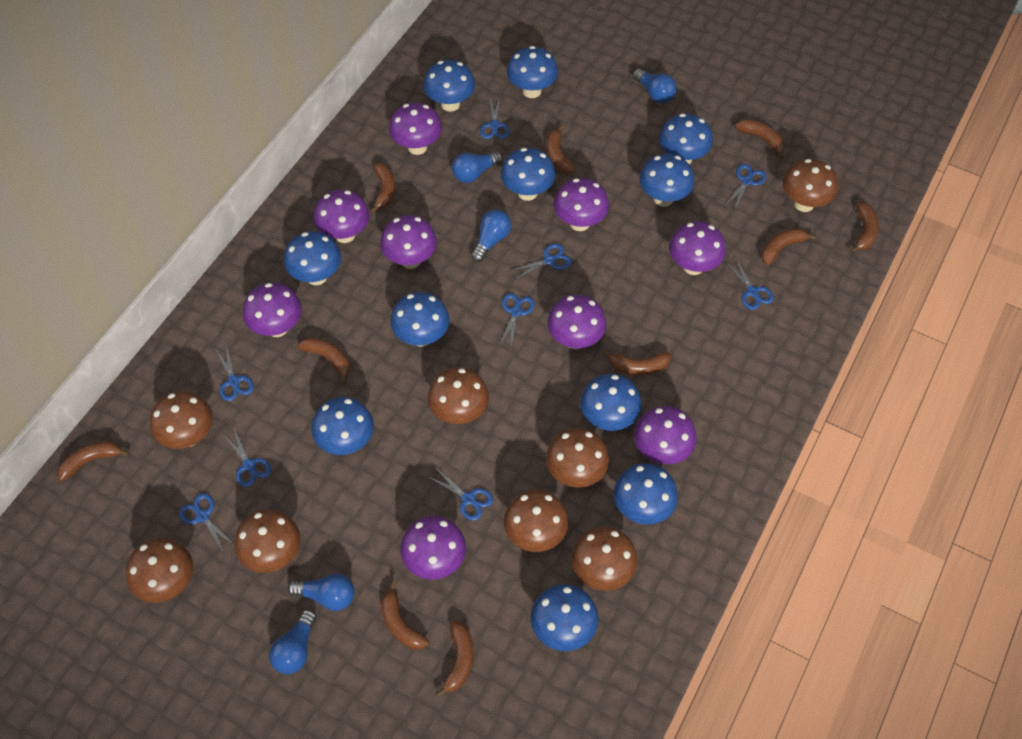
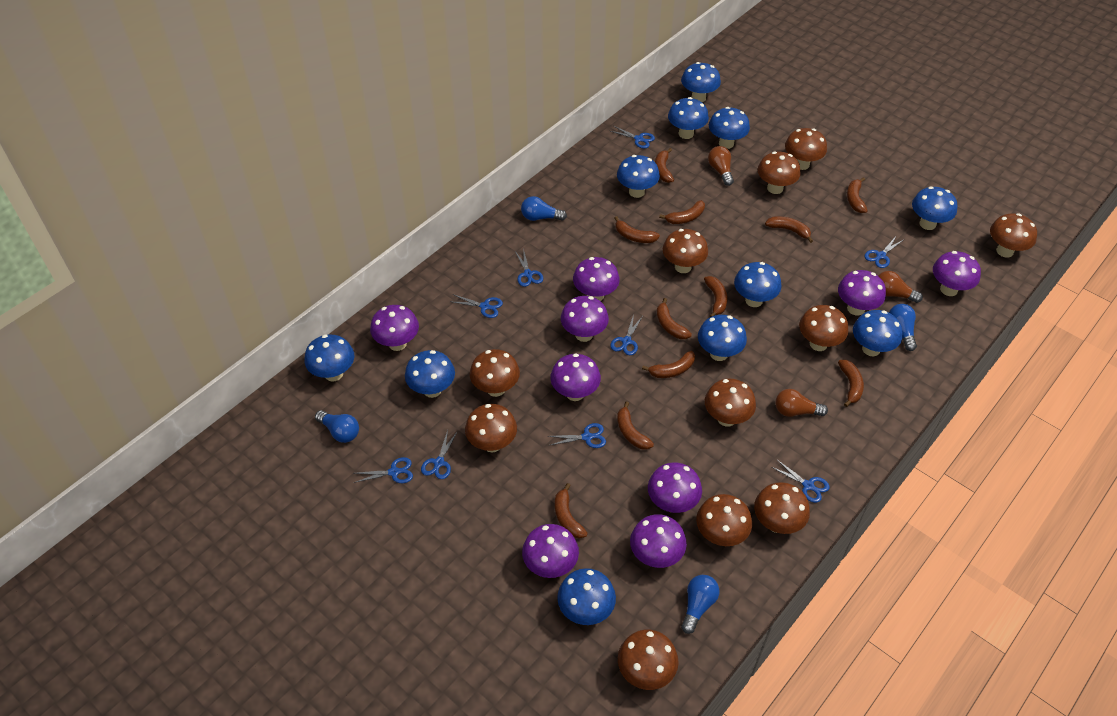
blue light bulb: 5 -> 4
brown banana: 10 -> 11
brown light bulb: 0 -> 3
brown mushroom: 8 -> 11

